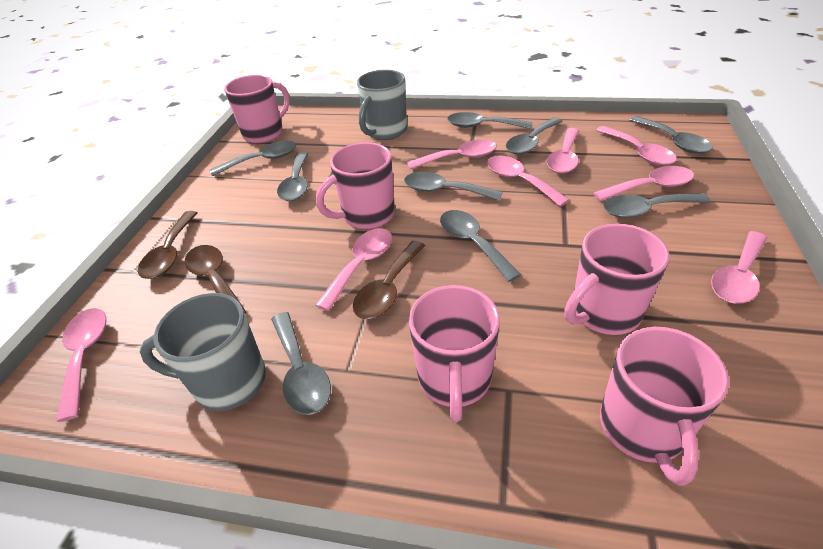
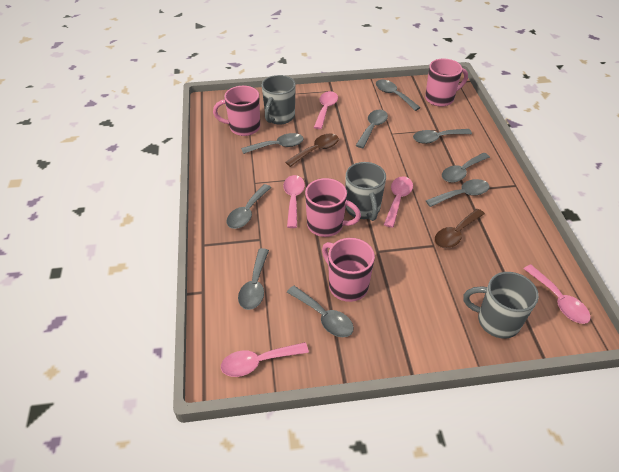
brown spoon: 3 -> 2
grey mug: 2 -> 3
pink mug: 5 -> 4
pink spoon: 8 -> 5

